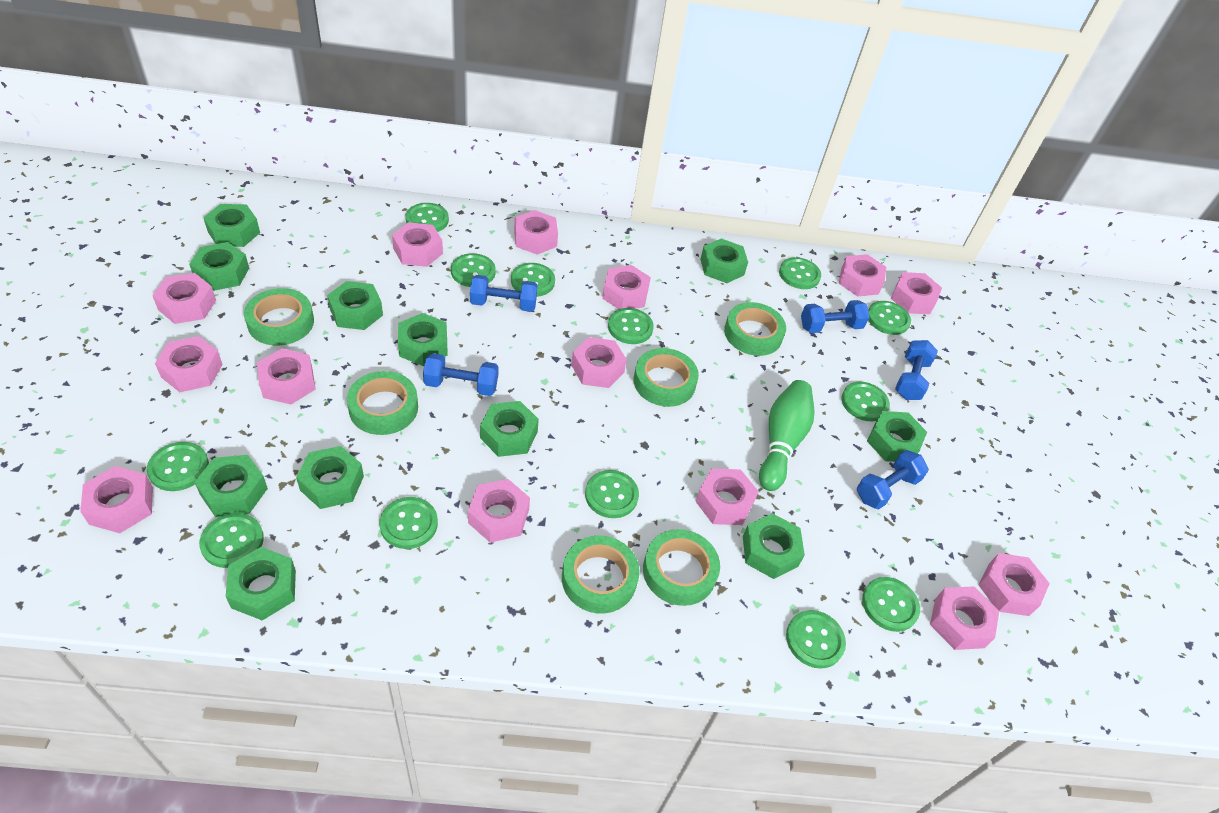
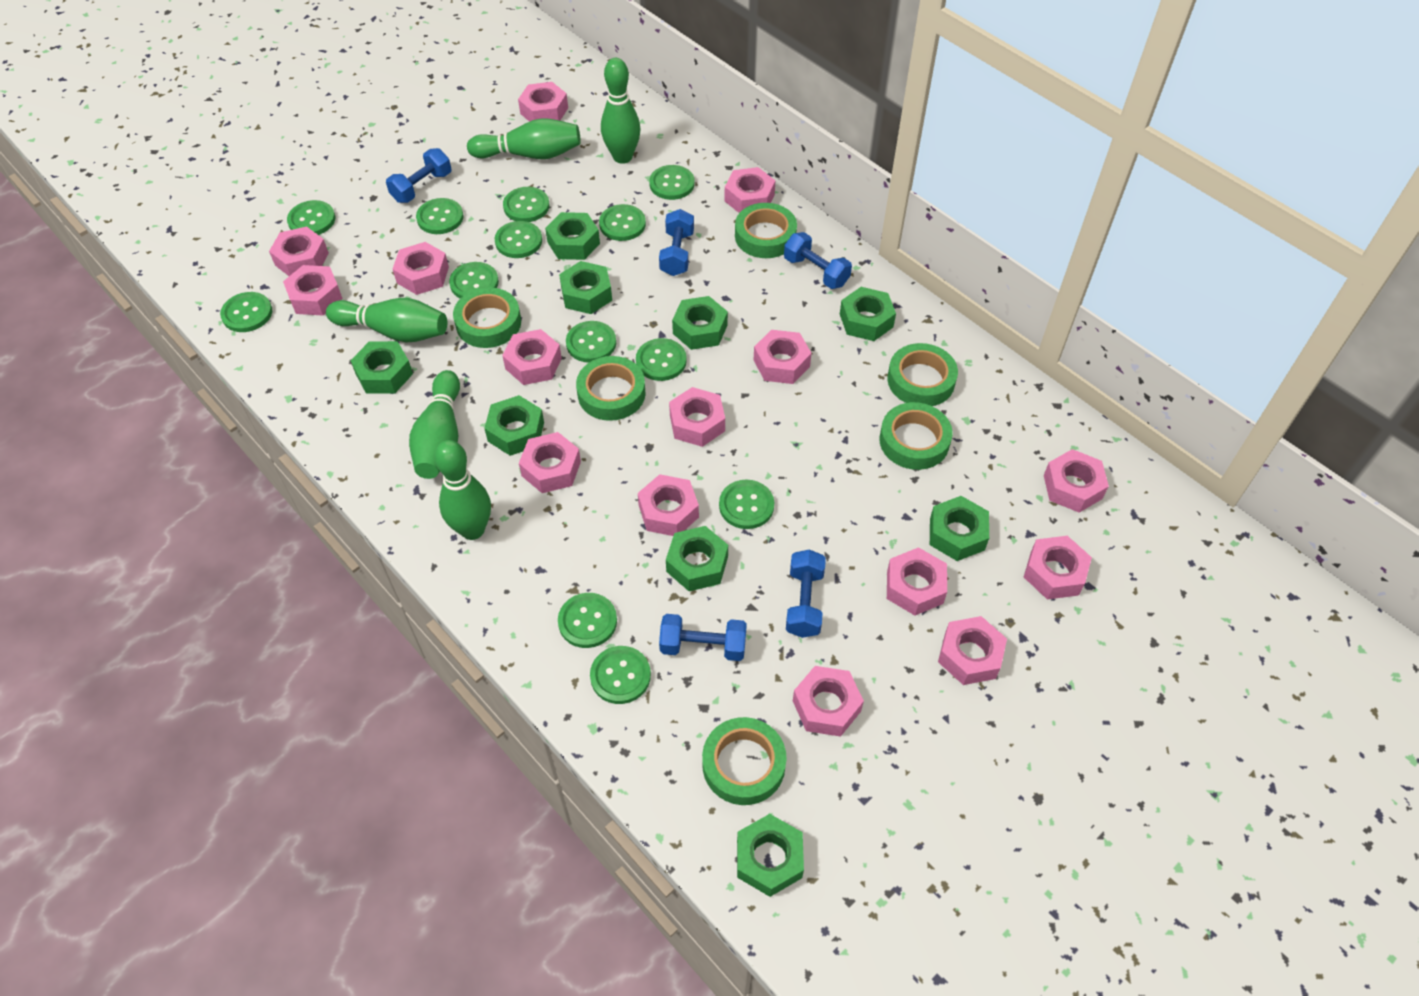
green bowling pin: 1 -> 5
green nut: 11 -> 9
pink nut: 14 -> 15

